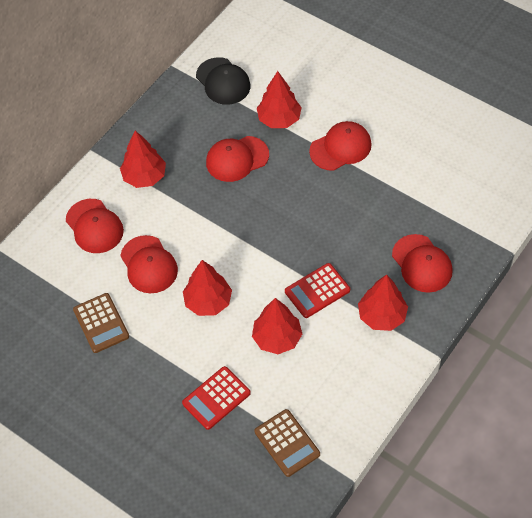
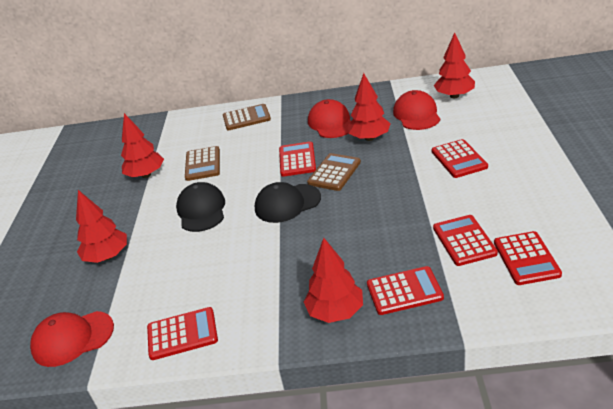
black cap: 1 -> 2
brown calculator: 2 -> 3
red calculator: 2 -> 6
red cap: 5 -> 3

